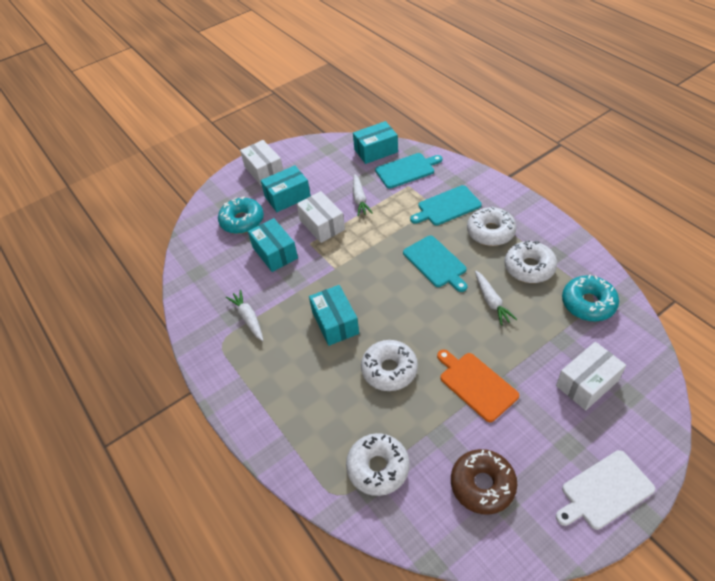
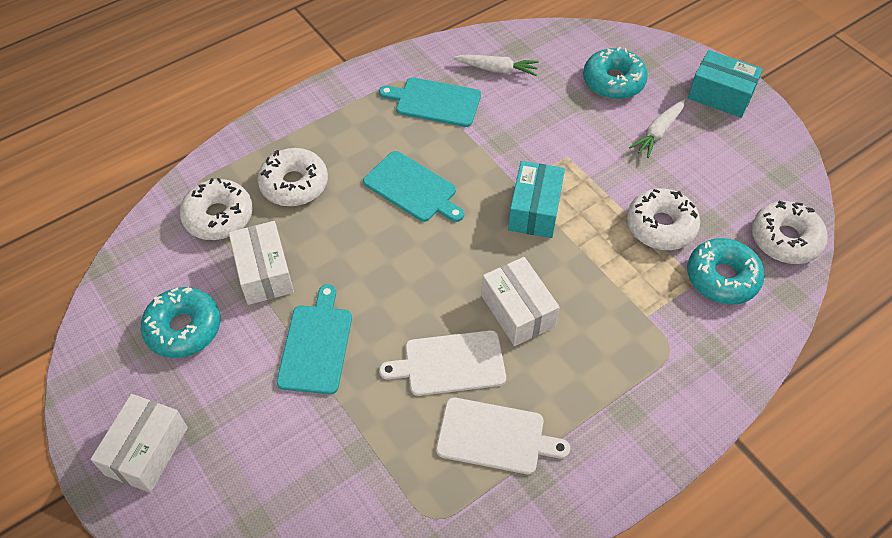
brown donut: 1 -> 0
orange cutting board: 1 -> 0
turquoise box: 4 -> 2
turquoise donut: 2 -> 3
white carrot: 3 -> 2
white cutting board: 1 -> 2

